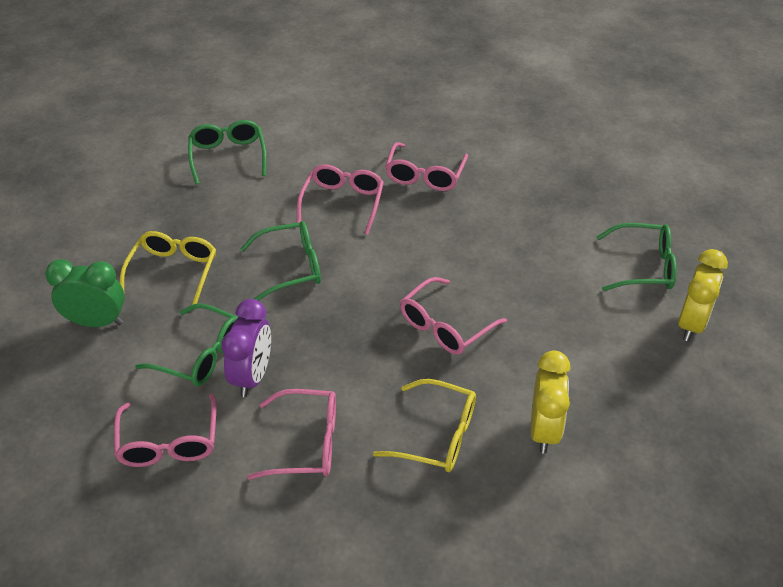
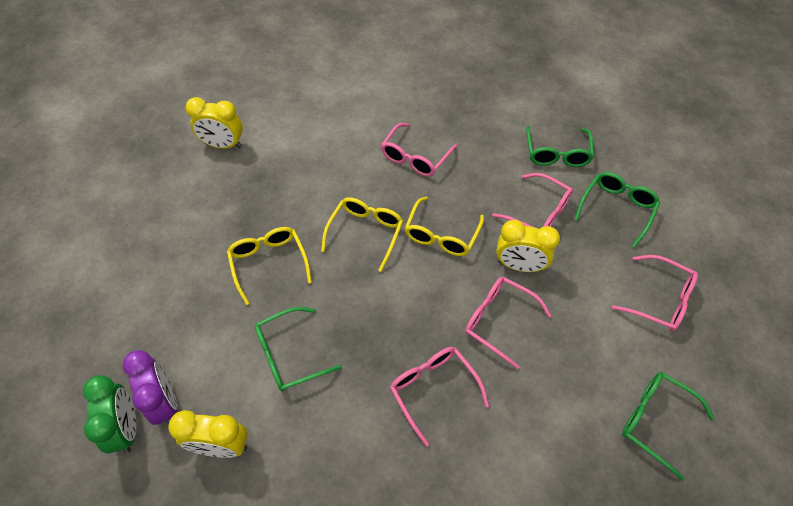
yellow clock: 2 -> 3
yellow glasses: 2 -> 3

